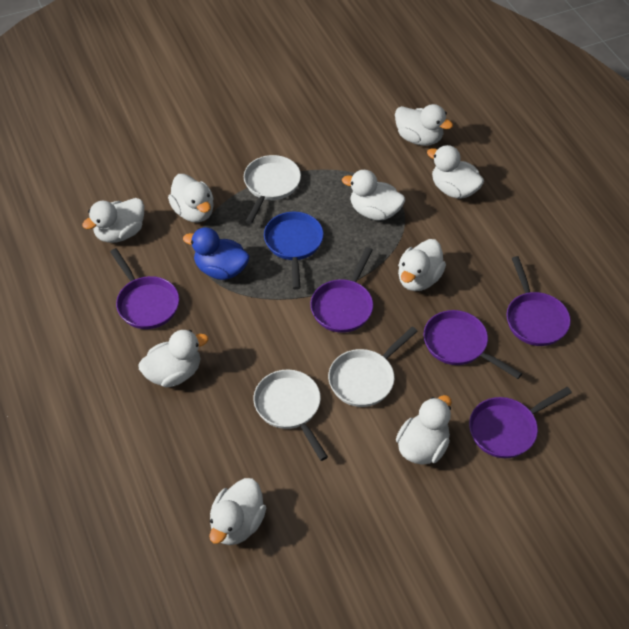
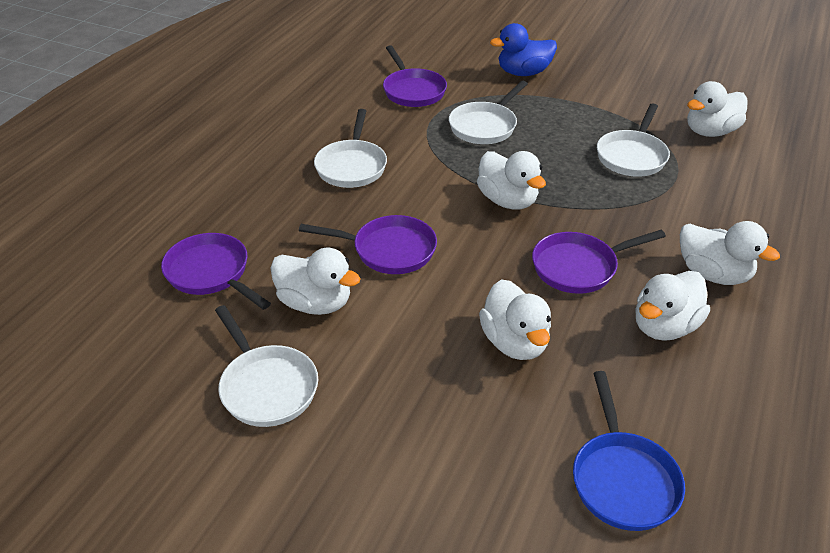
purple pan: 5 -> 4
white duck: 9 -> 6
white pan: 3 -> 4

